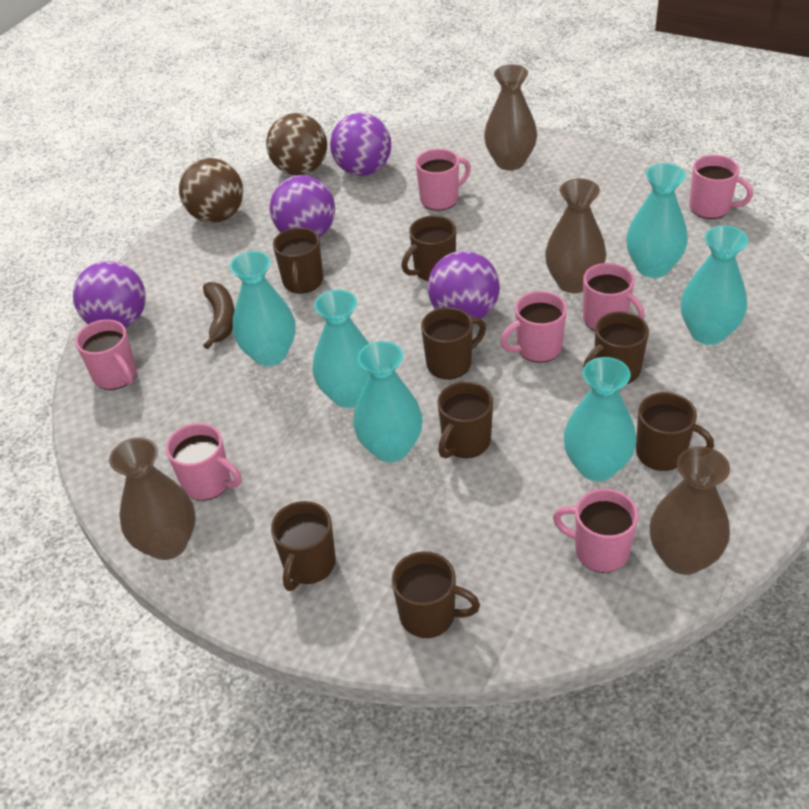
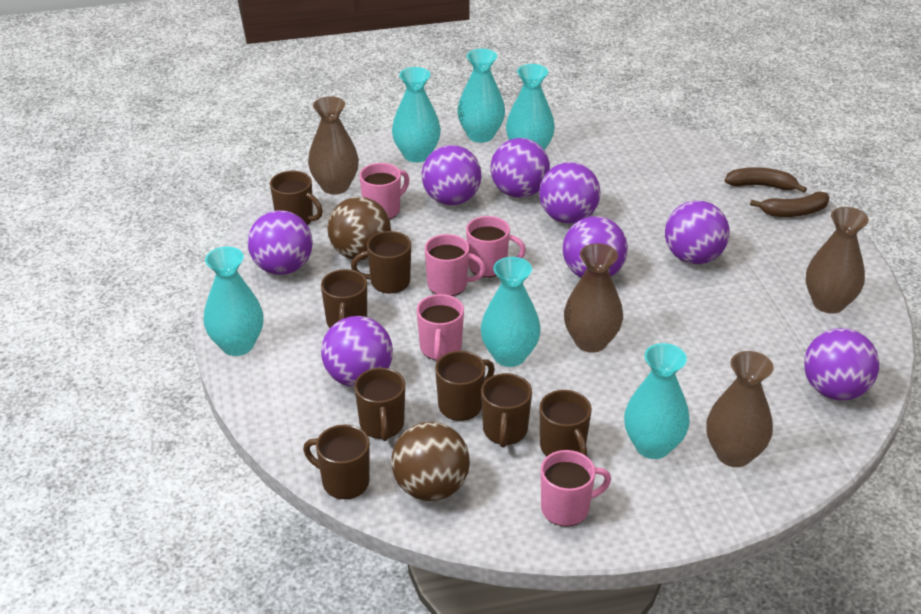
brown banana: 1 -> 2
pink mug: 7 -> 5
purple ball: 4 -> 8

